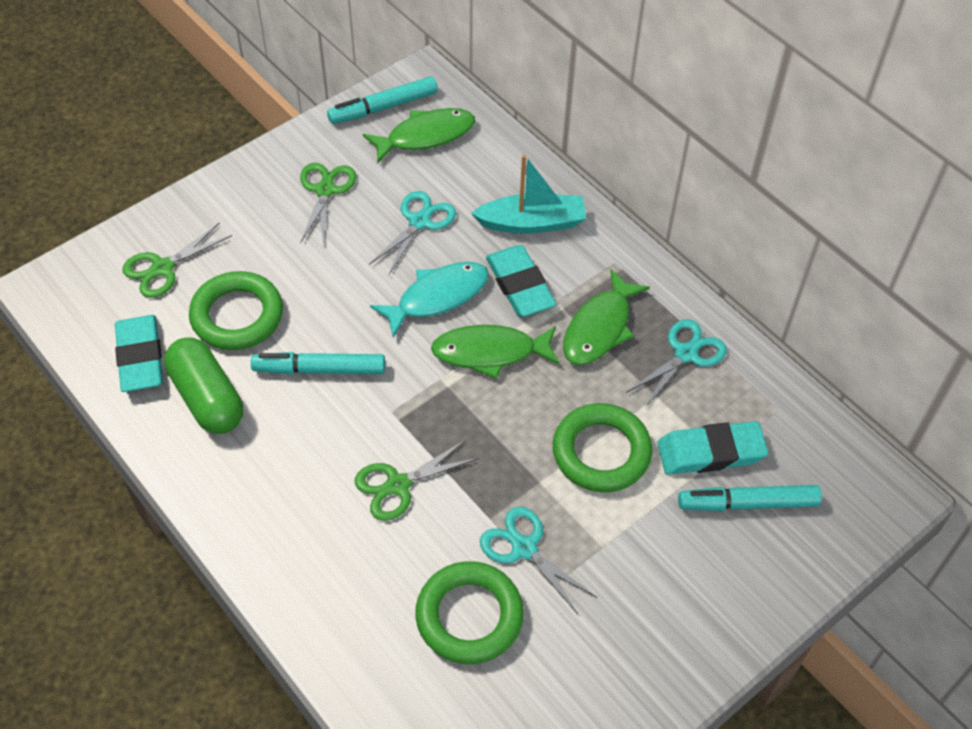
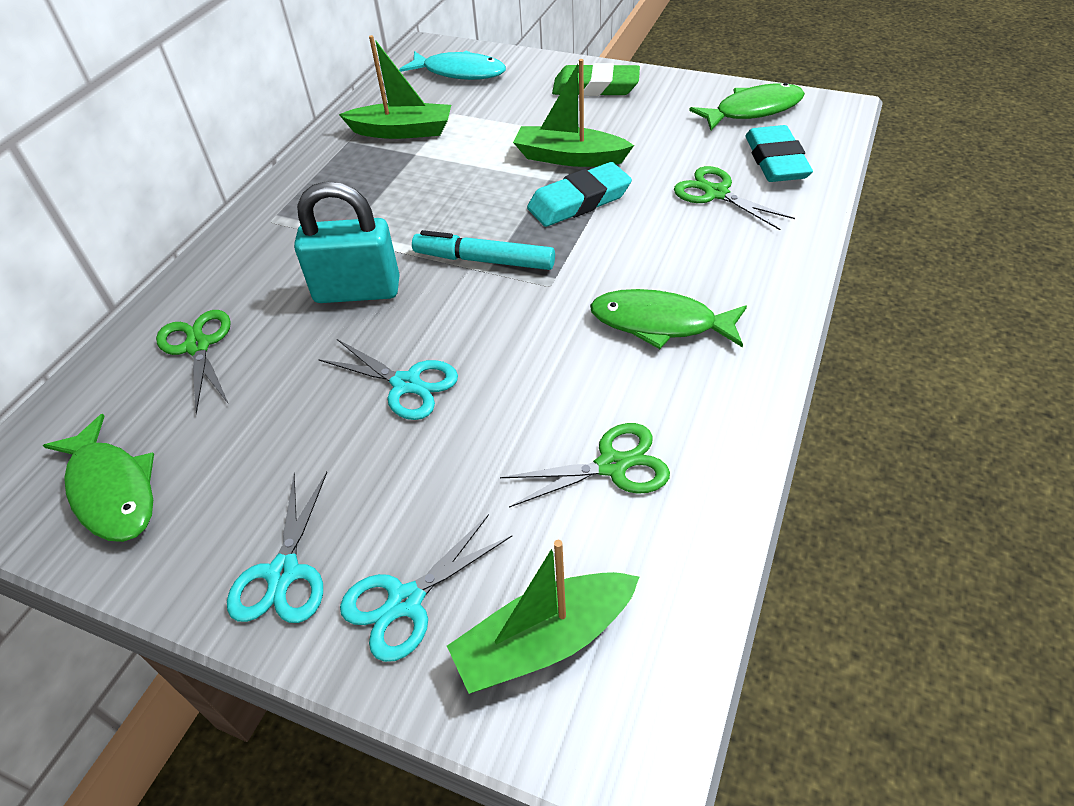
green boat: 0 -> 3
green capsule: 1 -> 0
green eraser: 0 -> 1
green ring: 3 -> 0
turquoise boat: 1 -> 0
turquoise eraser: 3 -> 2
turquoise marker: 3 -> 1
turquoise padlock: 0 -> 1

